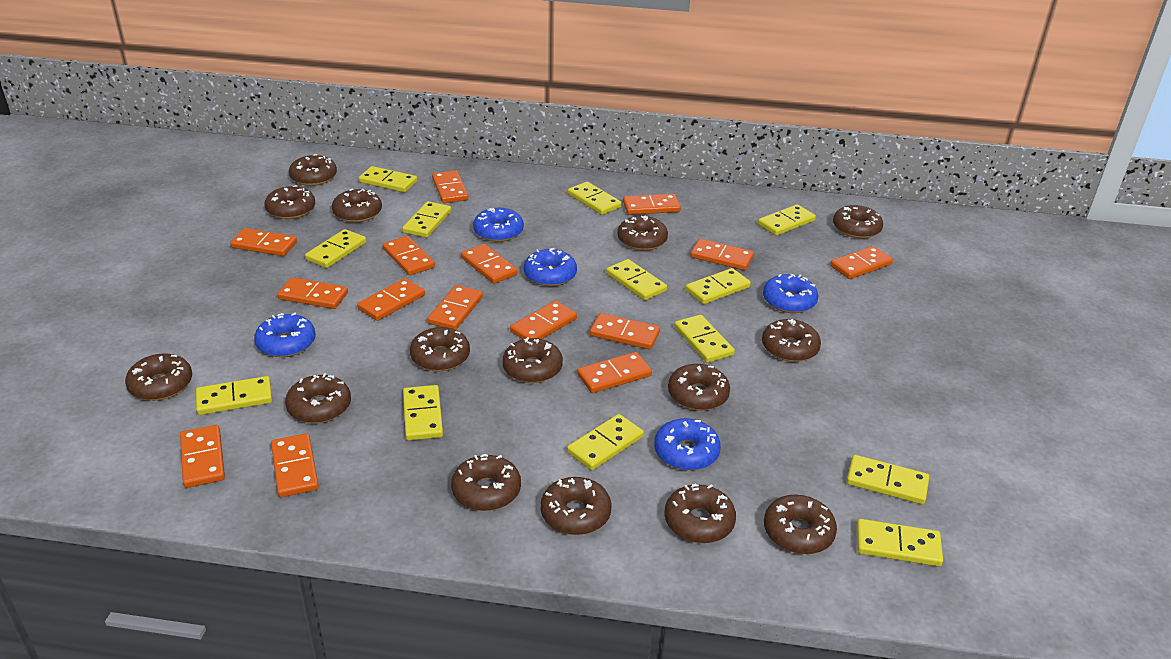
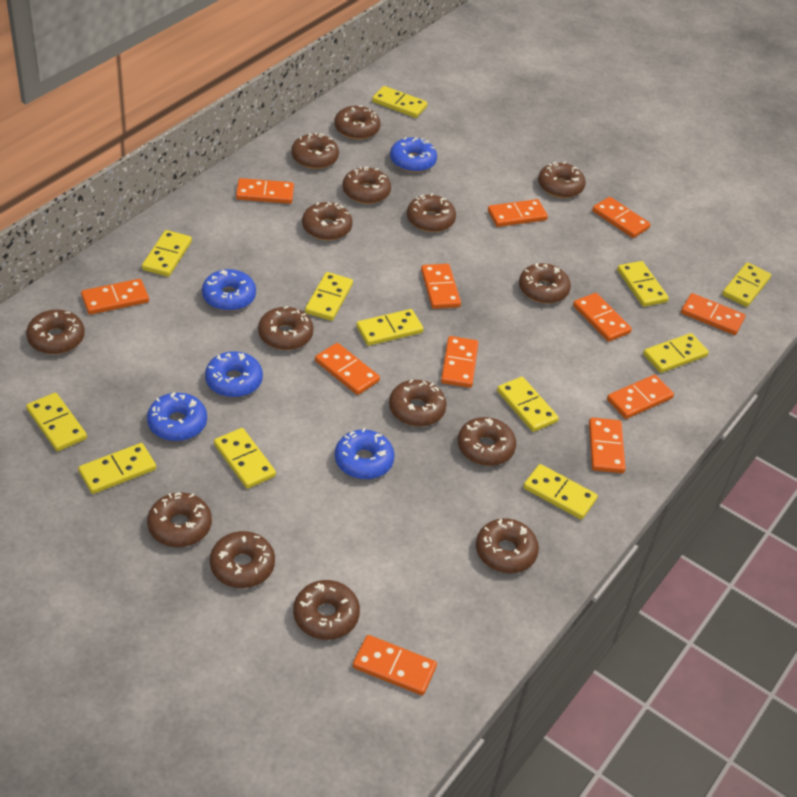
orange domino: 15 -> 12
yellow domino: 13 -> 12

